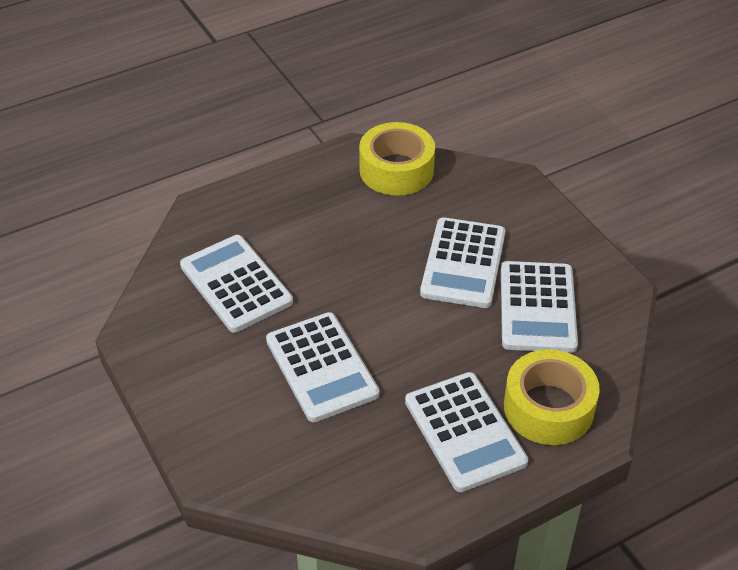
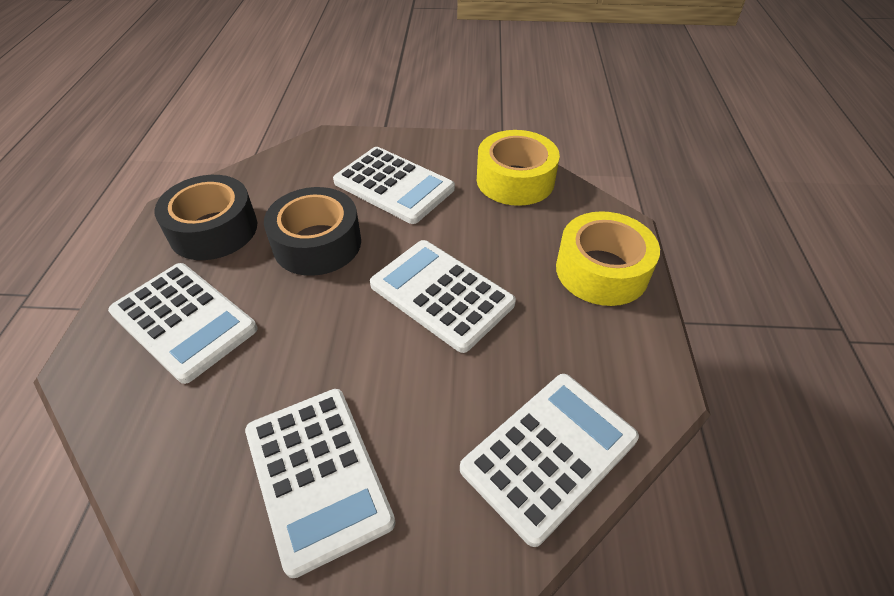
black tape: 0 -> 2

